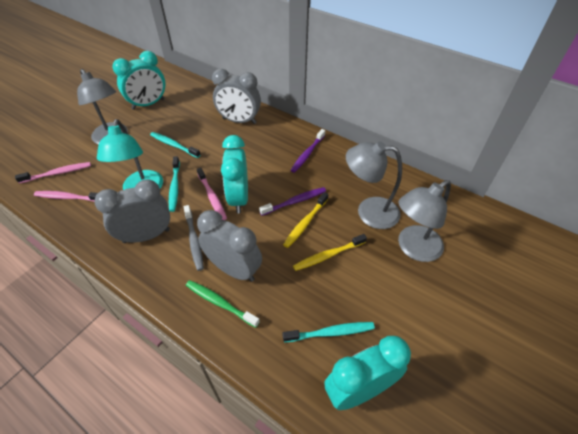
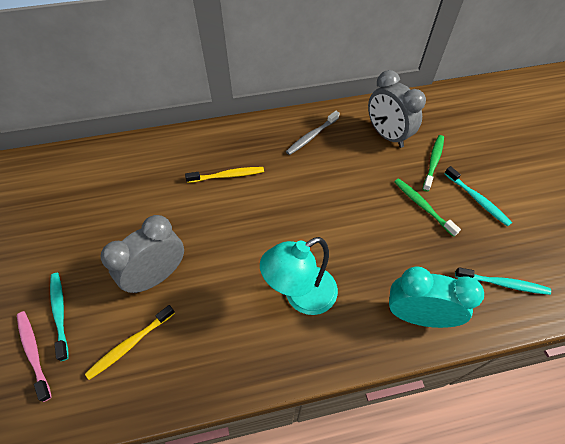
green toothbrush: 1 -> 2
grey clock: 3 -> 2
grey lamp: 3 -> 0
pink toothbrush: 3 -> 1
purple toothbrush: 2 -> 0
turquoise clock: 3 -> 1

